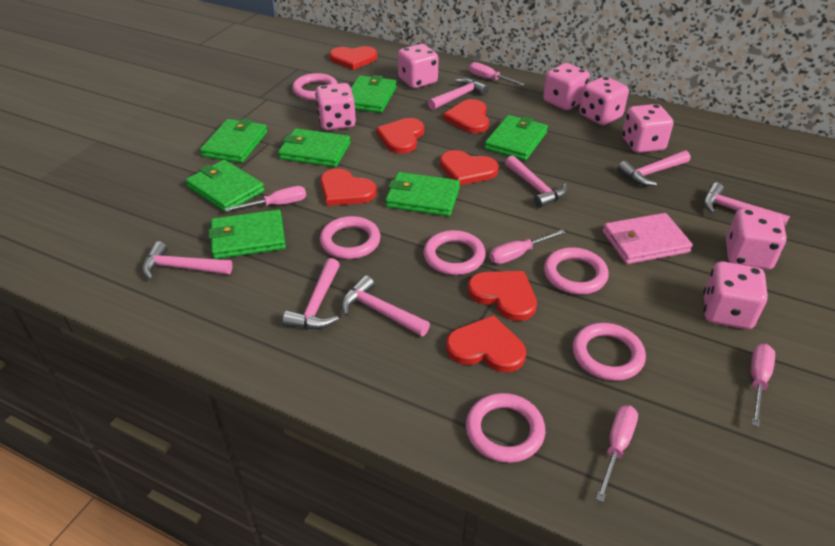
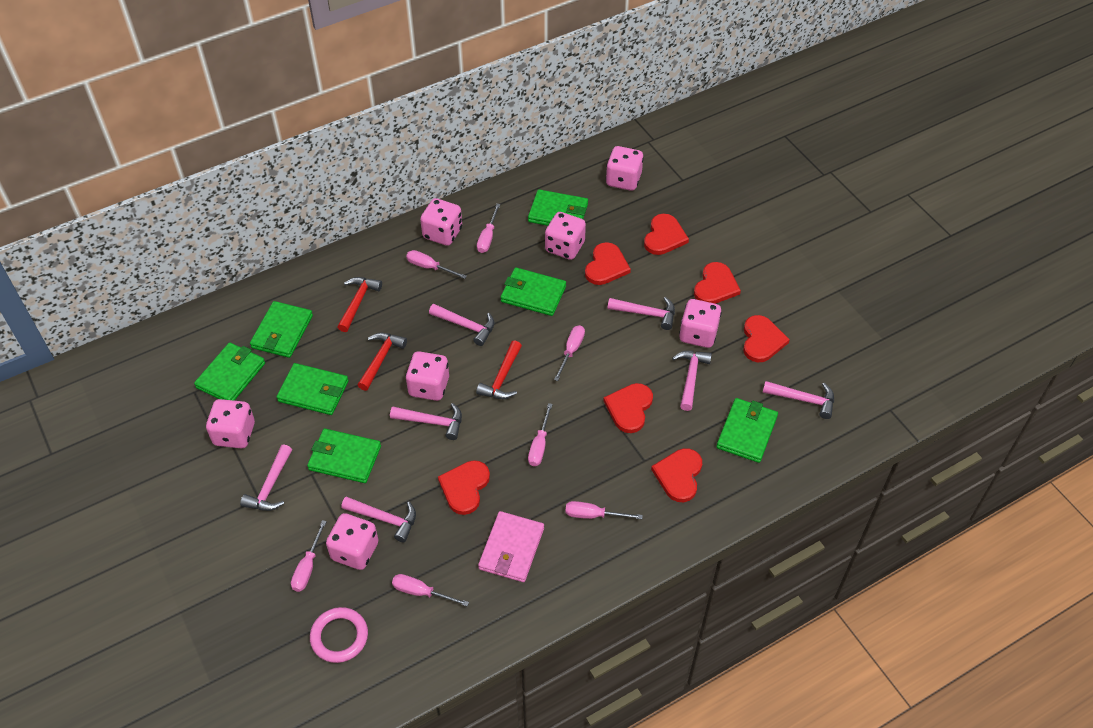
pink ring: 6 -> 1
pink screwdriver: 5 -> 7
red hammer: 0 -> 3

